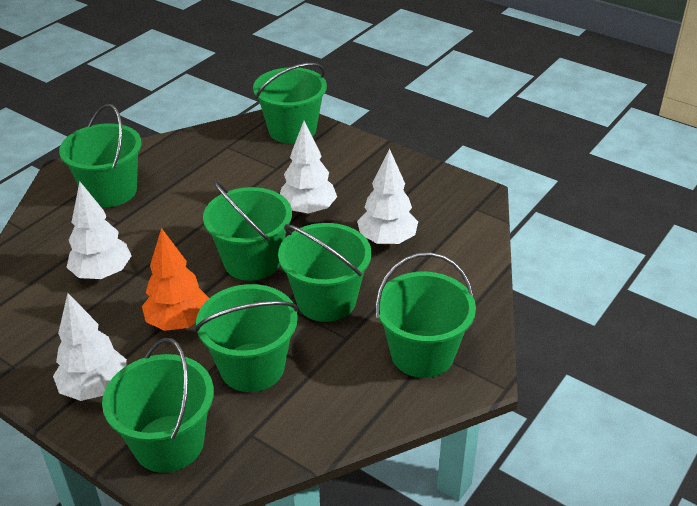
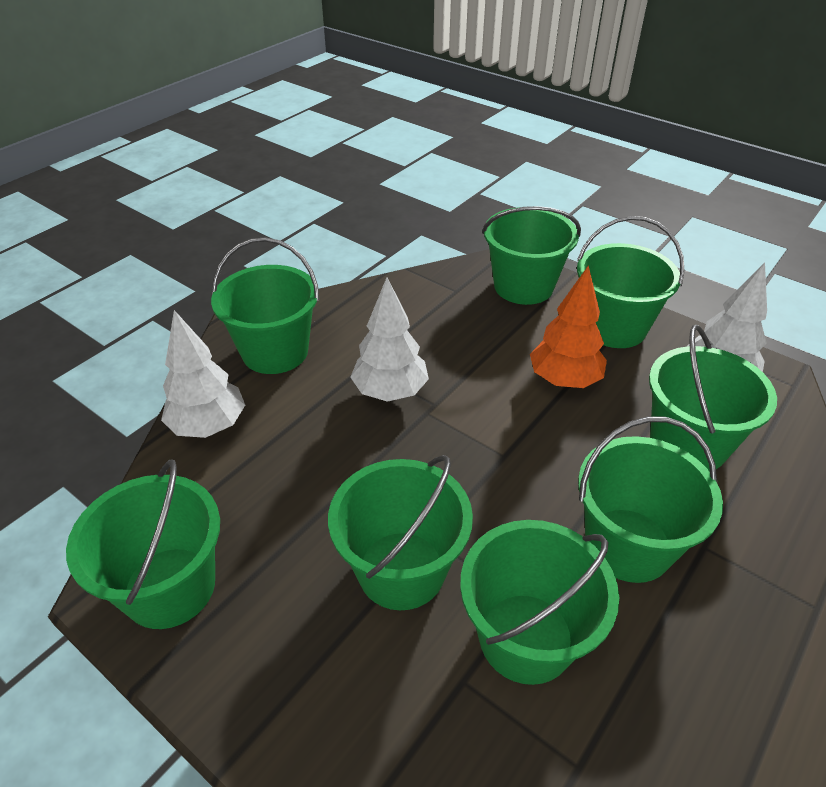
green bucket: 7 -> 8
white tree: 4 -> 3

